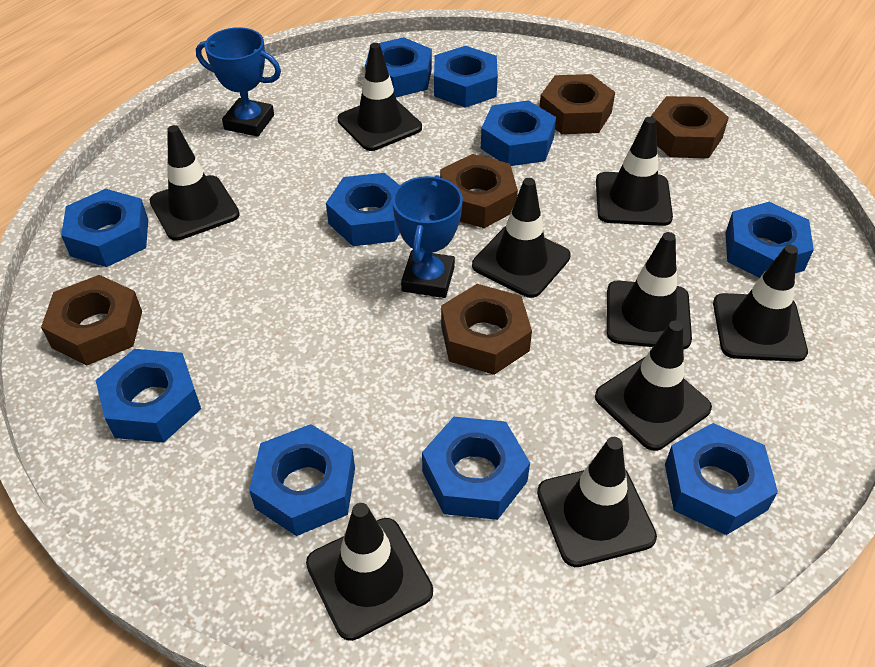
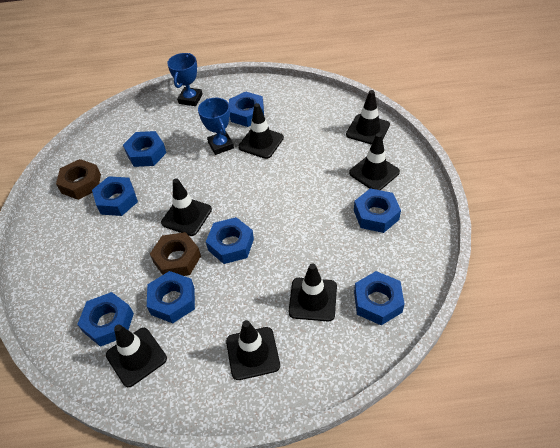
black traffic cone: 9 -> 7
blue nut: 10 -> 8
brown nut: 5 -> 2

